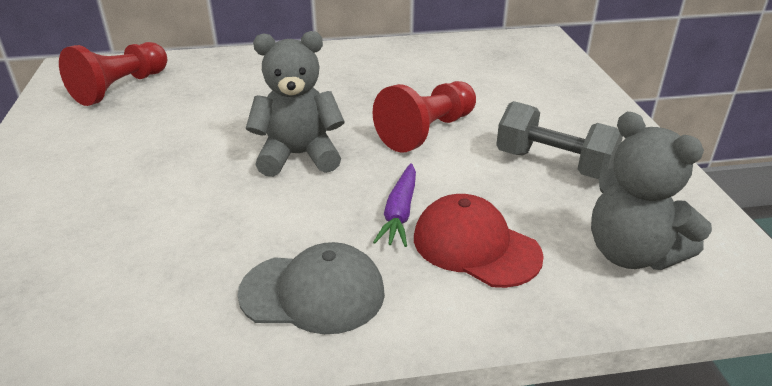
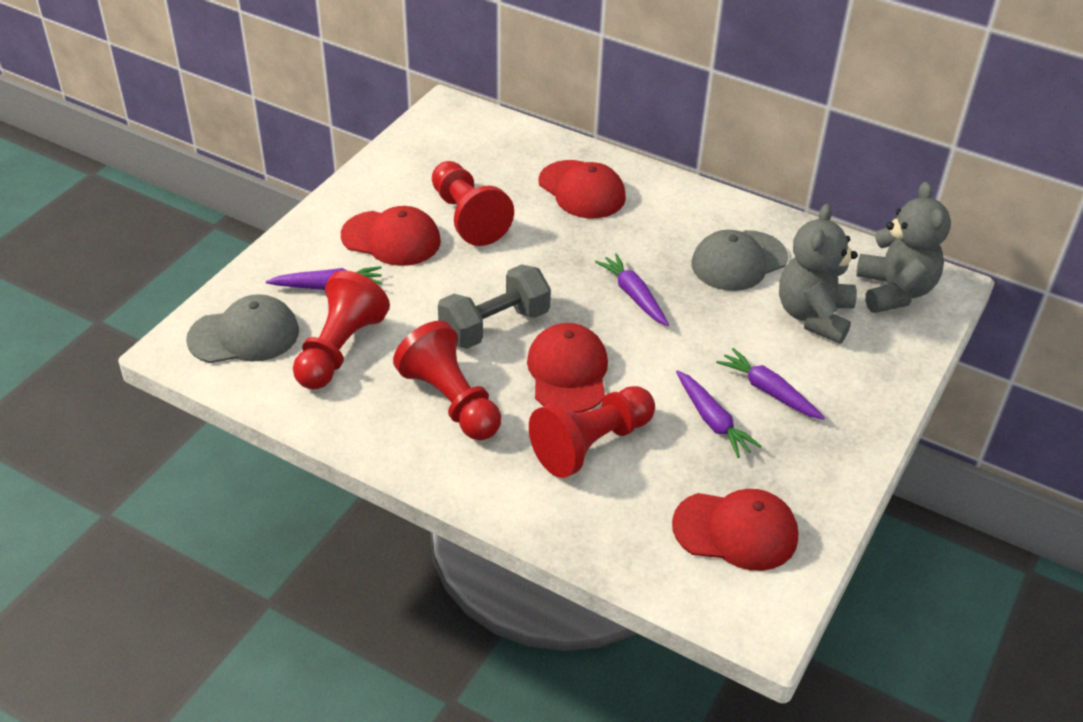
grey cap: 1 -> 2
purple carrot: 1 -> 4
red cap: 1 -> 4
red pawn: 2 -> 4

